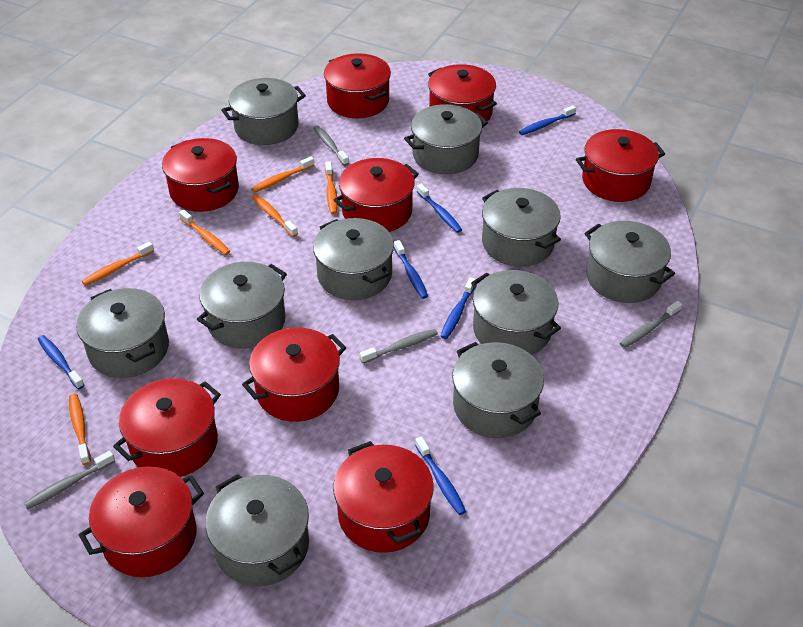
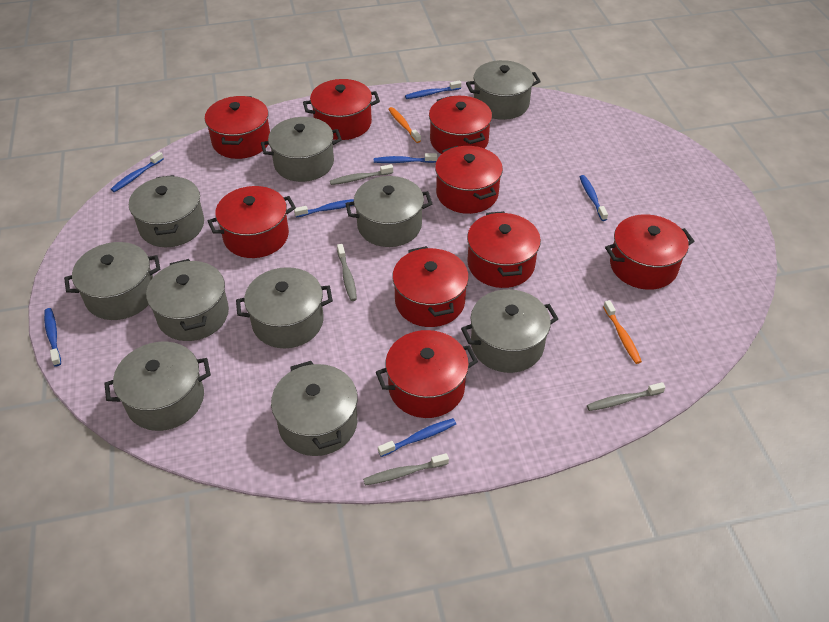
blue toothbrush: 6 -> 7
orange toothbrush: 6 -> 2

